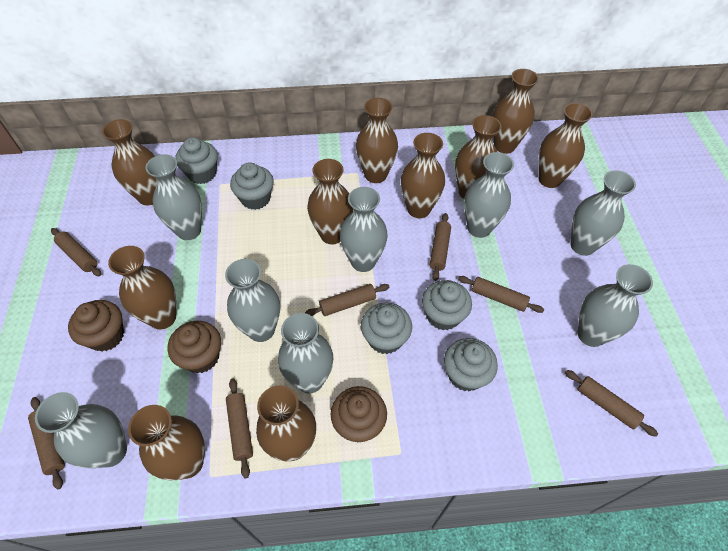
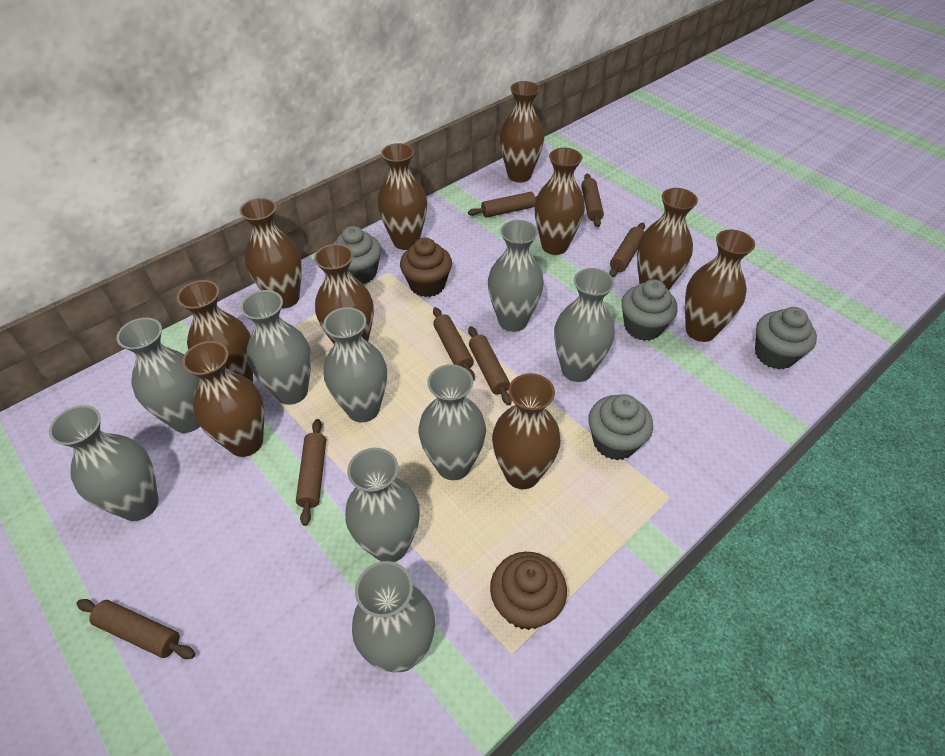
brown cupcake: 3 -> 2
grey cupcake: 5 -> 4
grey vase: 8 -> 9

